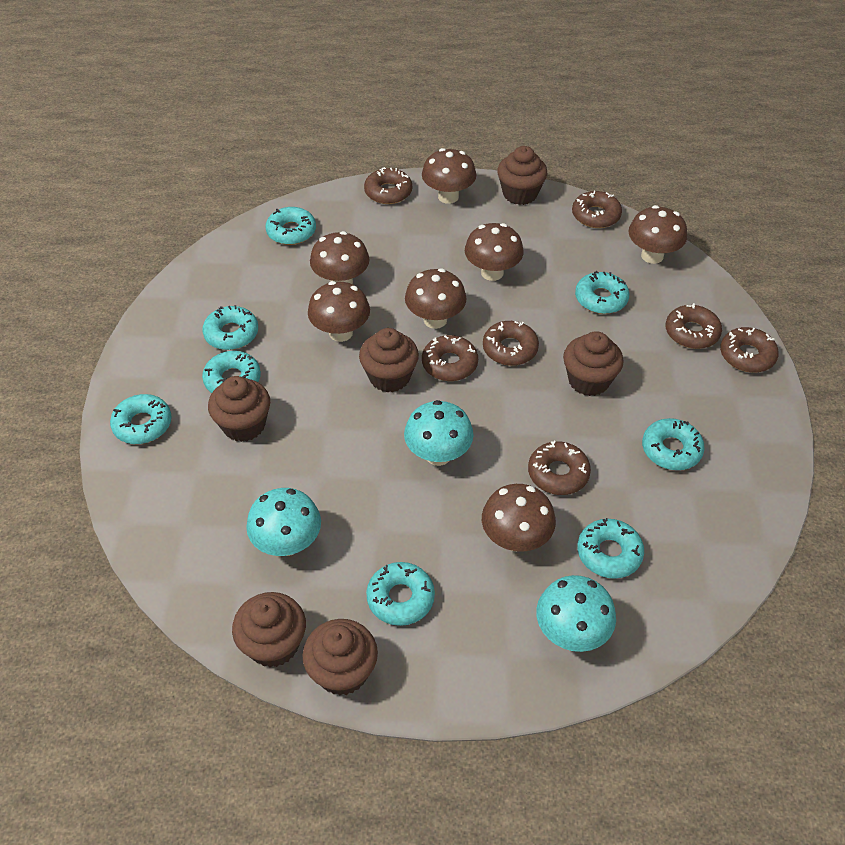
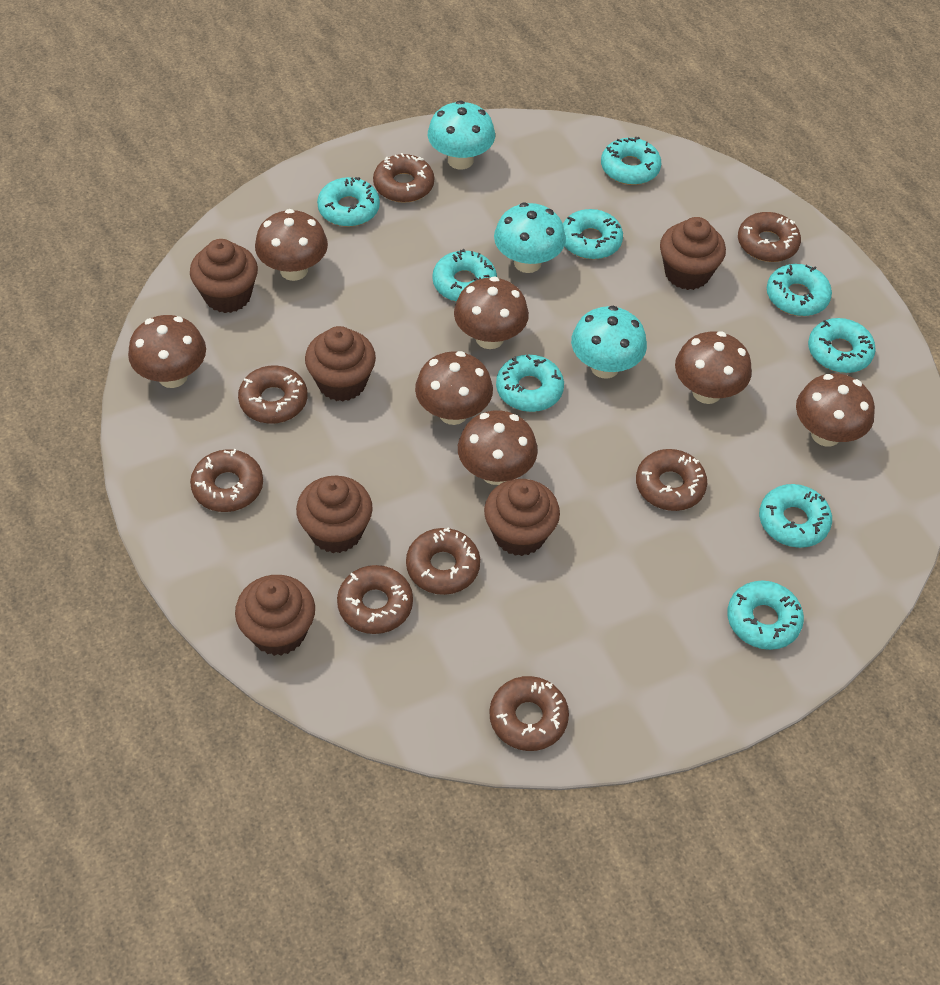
brown donut: 7 -> 8
turquoise donut: 8 -> 9

